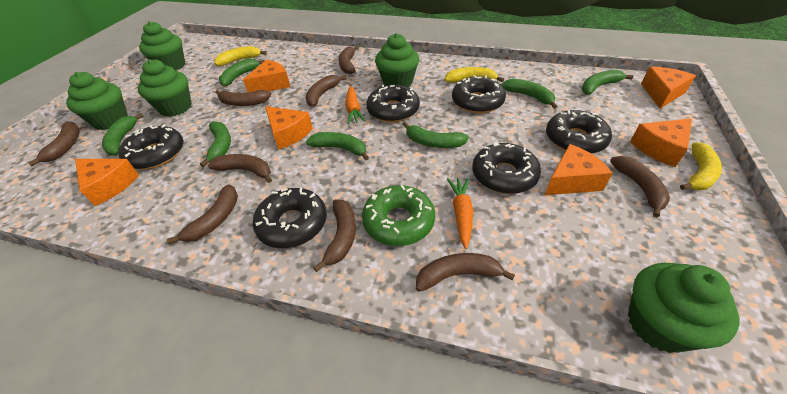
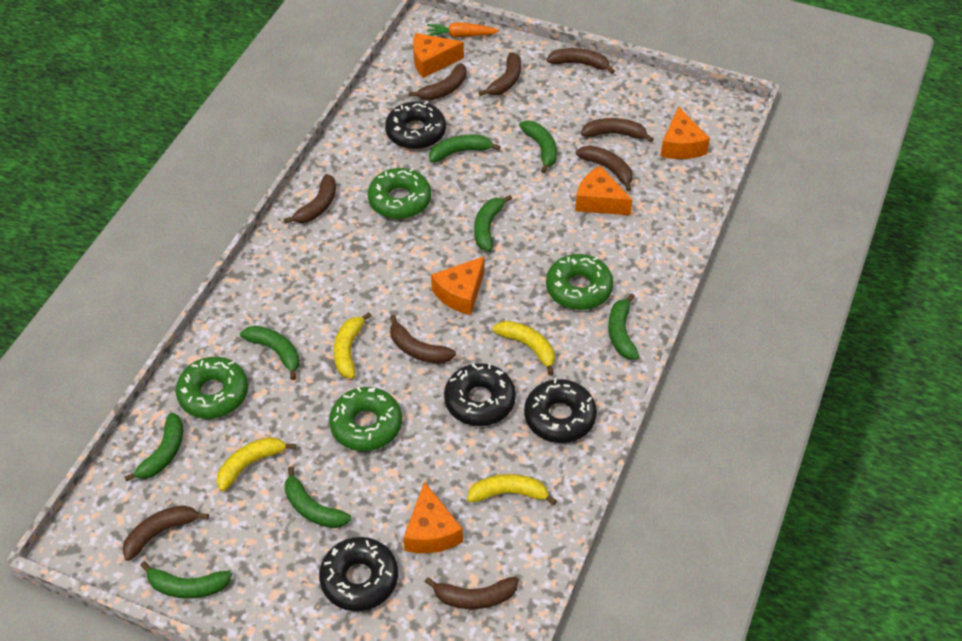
black donut: 6 -> 4
green banana: 7 -> 8
green cupcake: 5 -> 0
green donut: 1 -> 4
orange carrot: 2 -> 1
orange cheese: 6 -> 5
yellow banana: 3 -> 4

